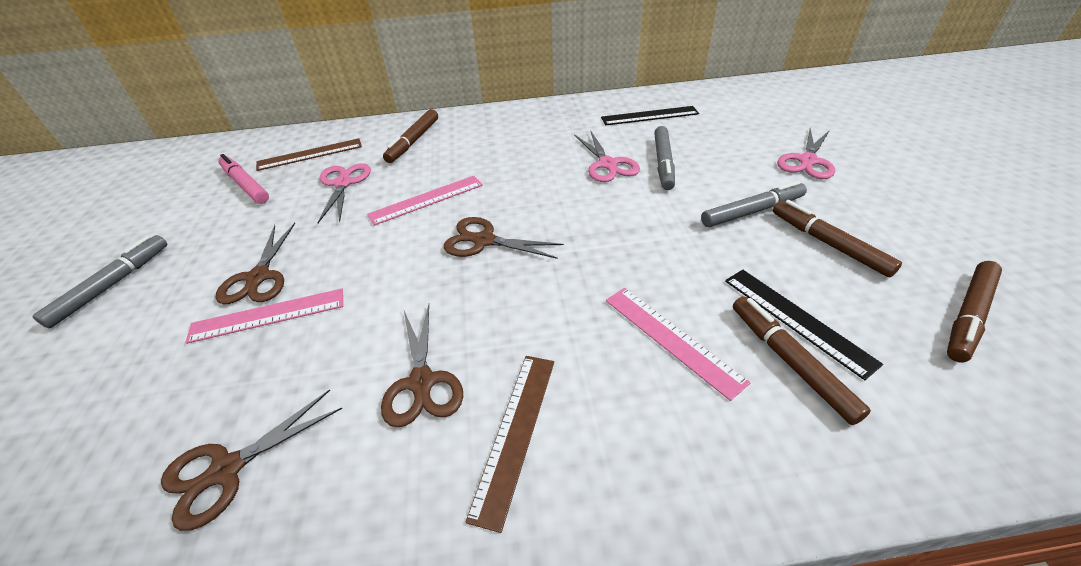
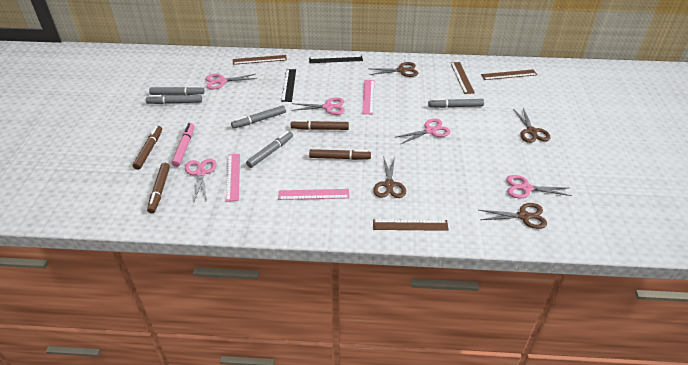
brown ruler: 2 -> 4
grey marker: 3 -> 5
pink scissors: 3 -> 5

